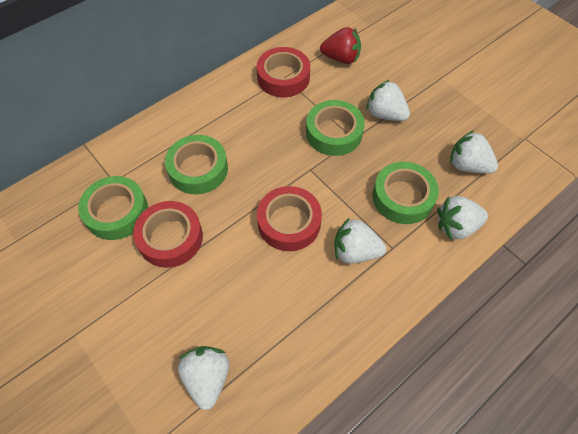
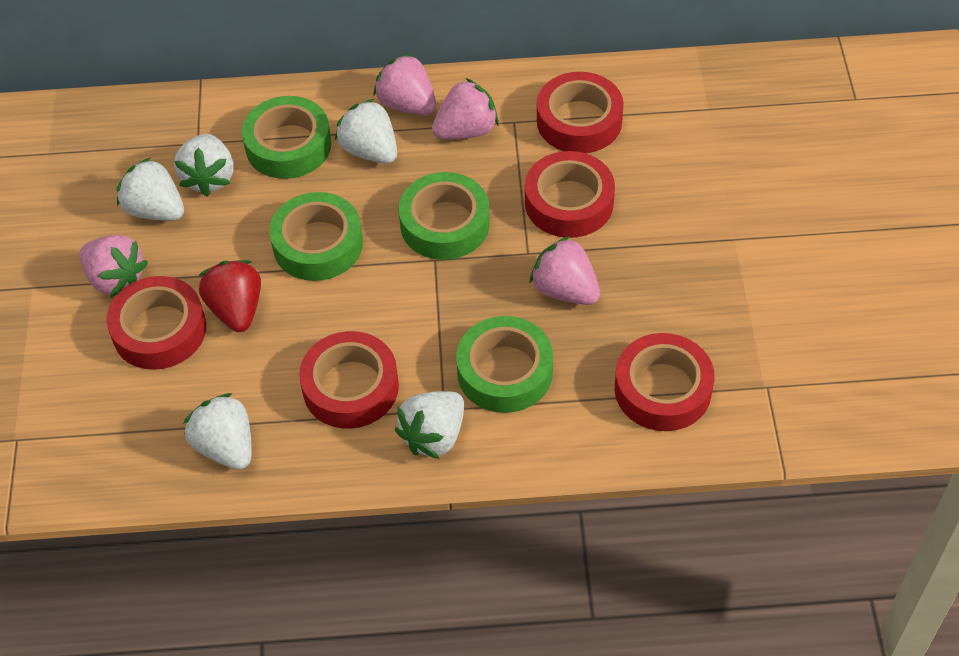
pink strawberry: 0 -> 4
red tape: 3 -> 5

